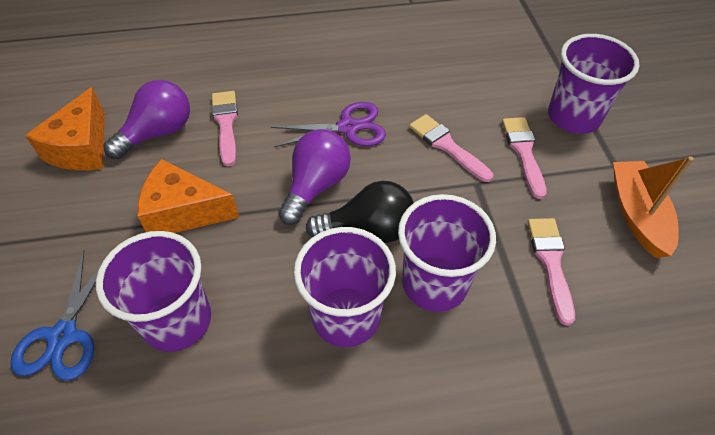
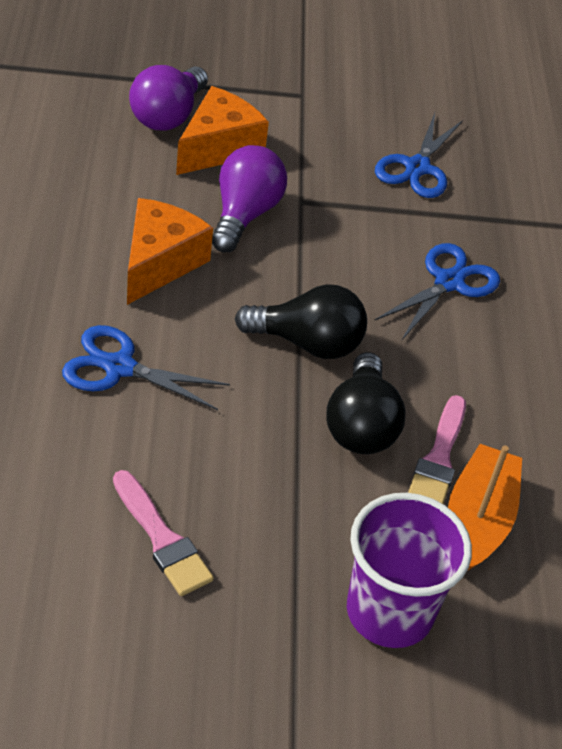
black light bulb: 1 -> 2
blue scissors: 1 -> 3
pink brush: 4 -> 2
purple cup: 4 -> 1
purple scissors: 1 -> 0

